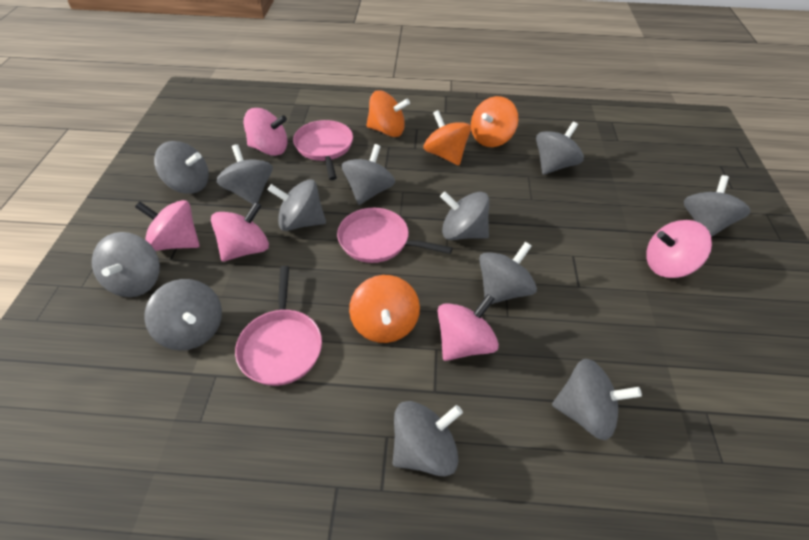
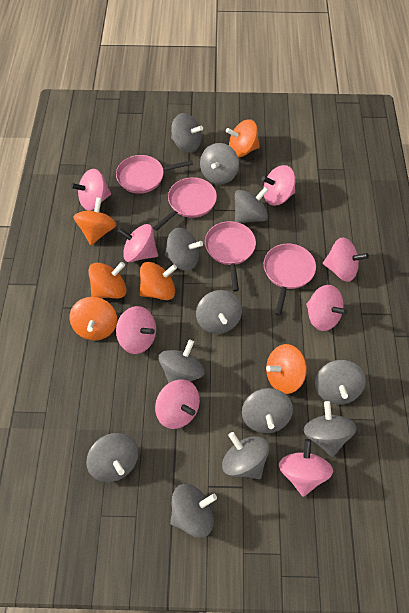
orange spinning top: 4 -> 6
pink pan: 3 -> 4
pink spinning top: 5 -> 8

